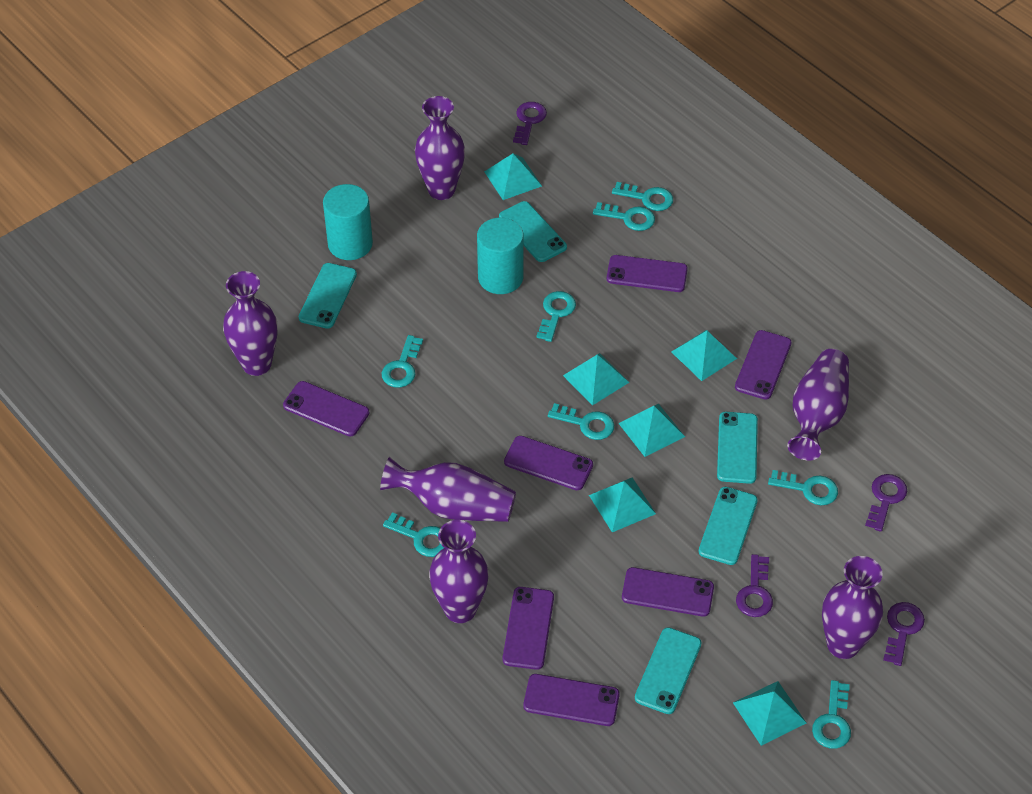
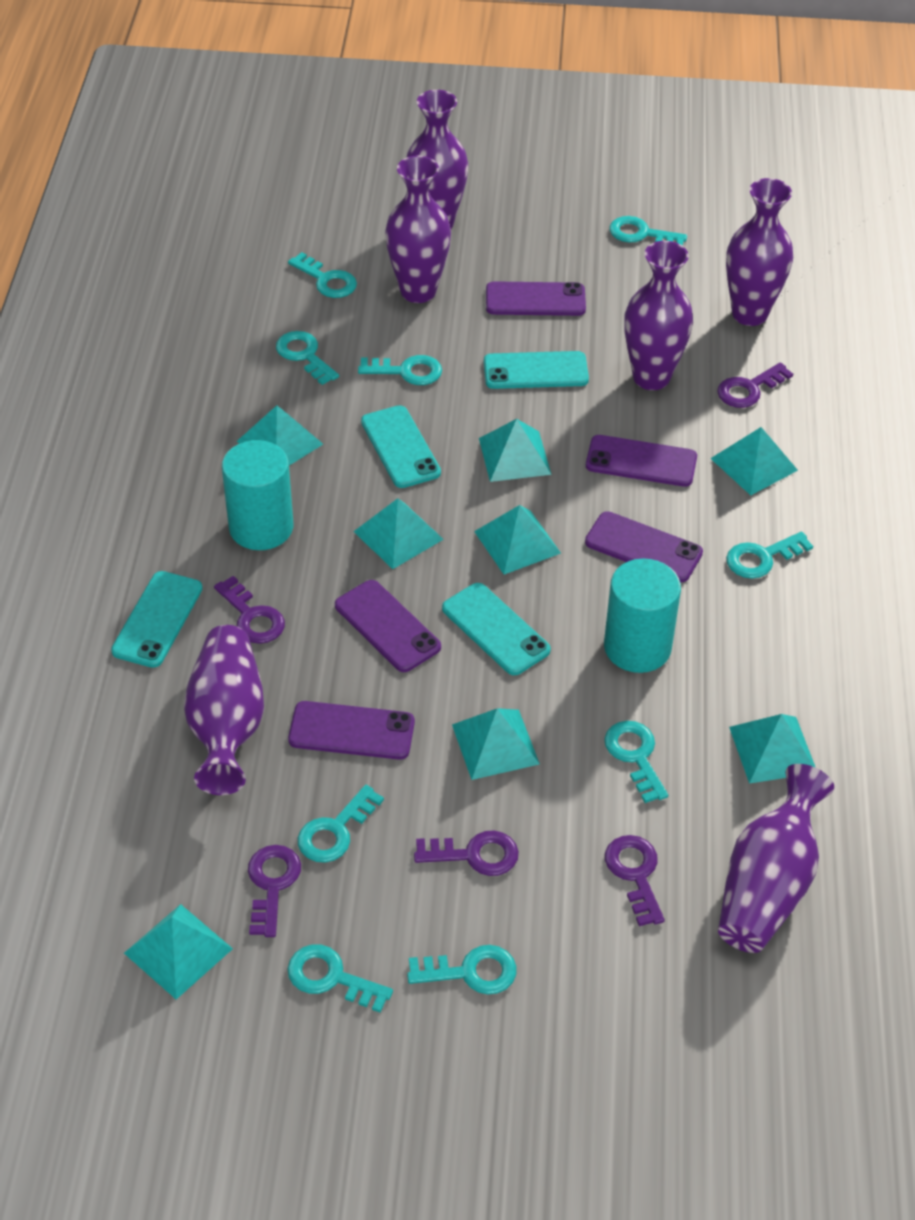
purple key: 4 -> 5
purple phone: 7 -> 5
turquoise key: 8 -> 9
turquoise phone: 5 -> 4
turquoise pyramid: 6 -> 8

